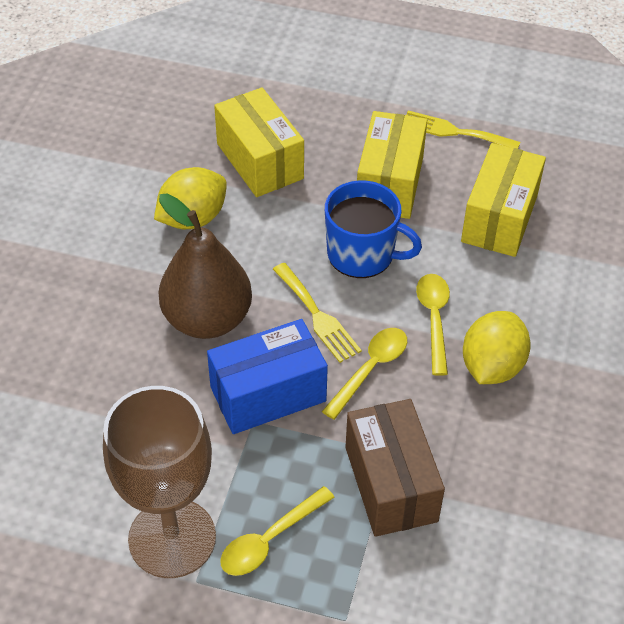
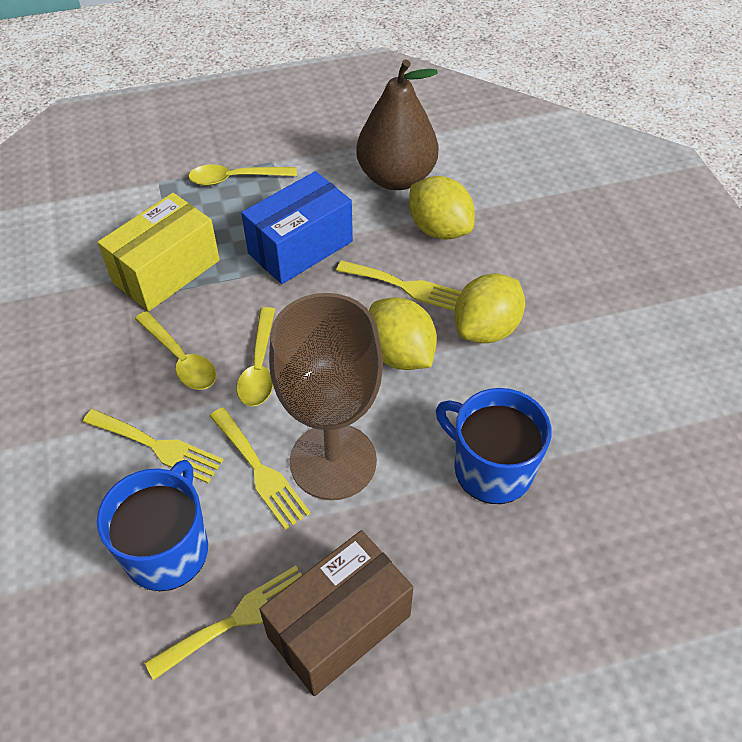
blue mug: 1 -> 2
yellow box: 3 -> 1
yellow fork: 2 -> 4
yellow lemon: 2 -> 3

